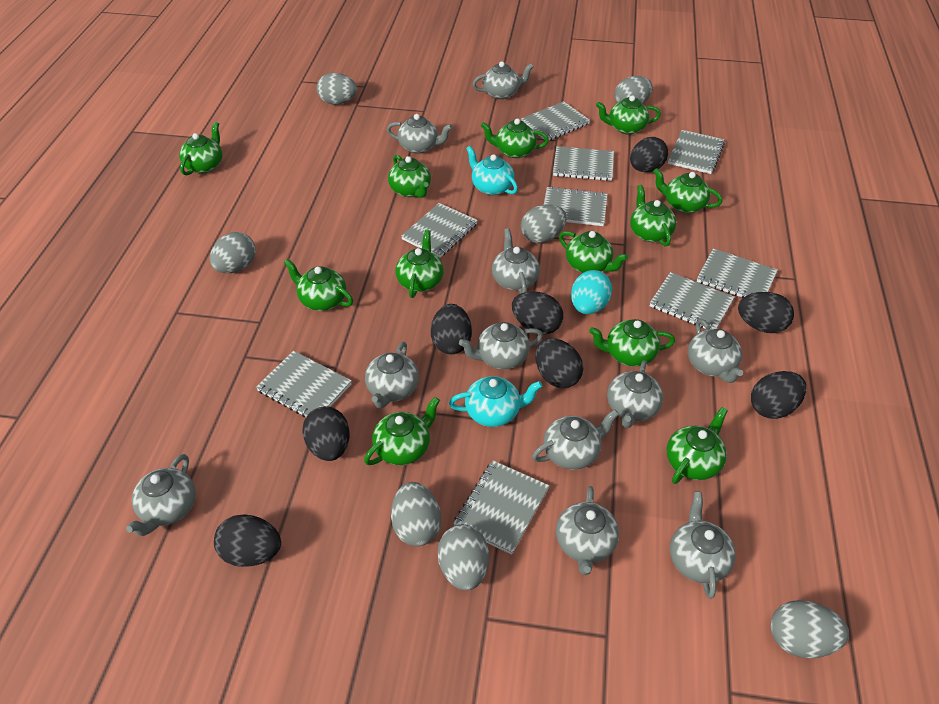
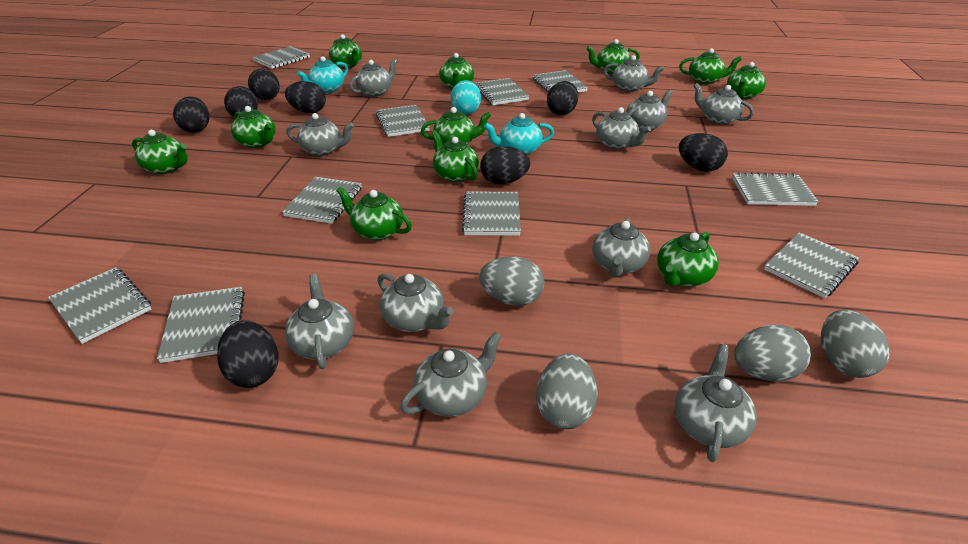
green teapot: 12 -> 11
grey egg: 7 -> 4
grey notebook: 9 -> 10

